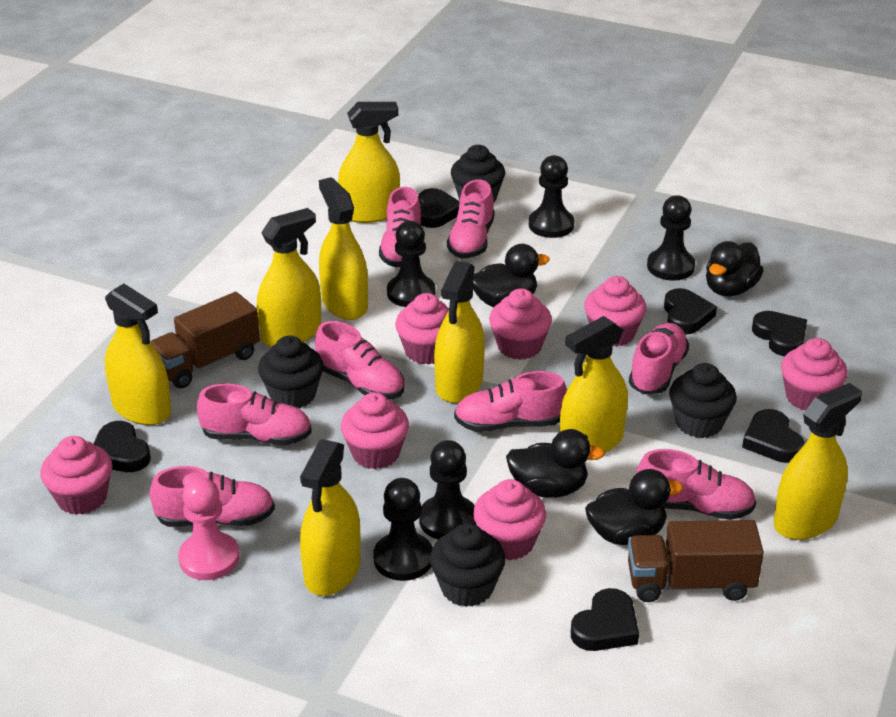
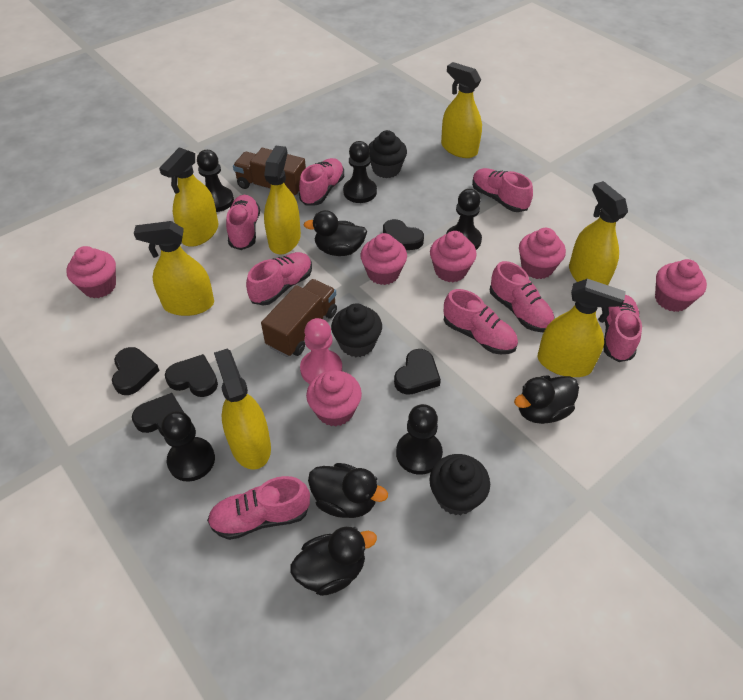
black cupcake: 4 -> 3
black heart: 6 -> 5
pink cupcake: 7 -> 6
yellow spray bottle: 8 -> 7

